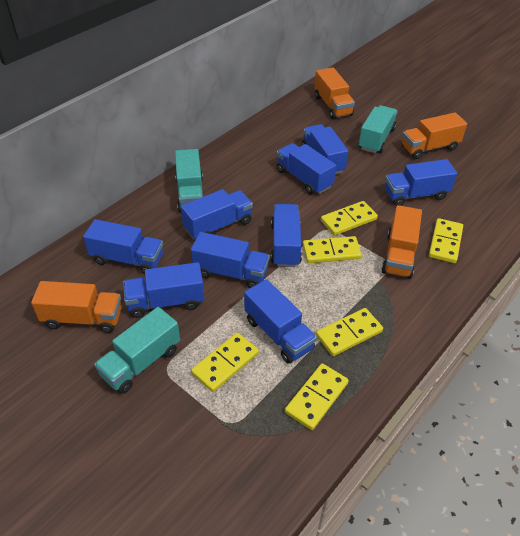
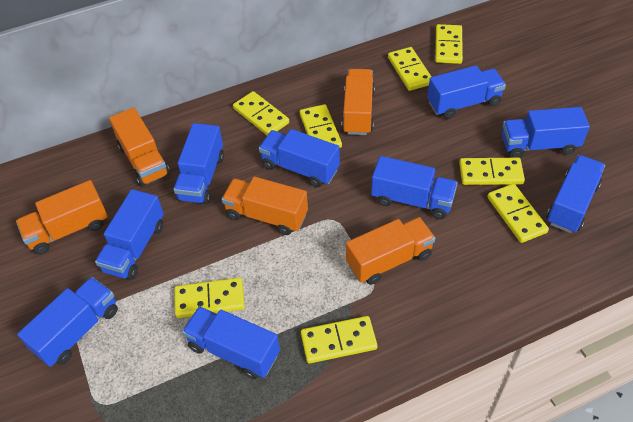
orange truck: 4 -> 5
turquoise truck: 3 -> 0
yellow domino: 6 -> 8

